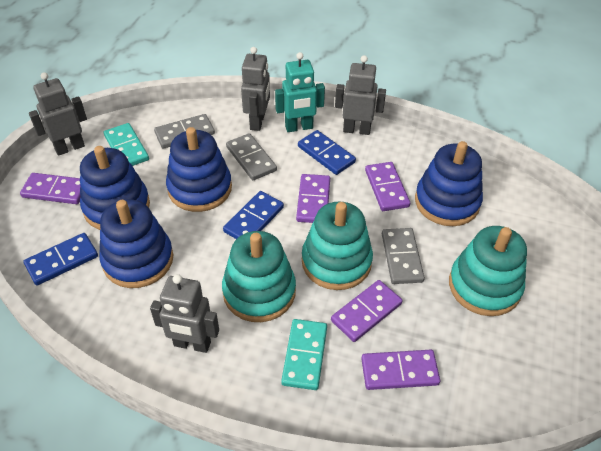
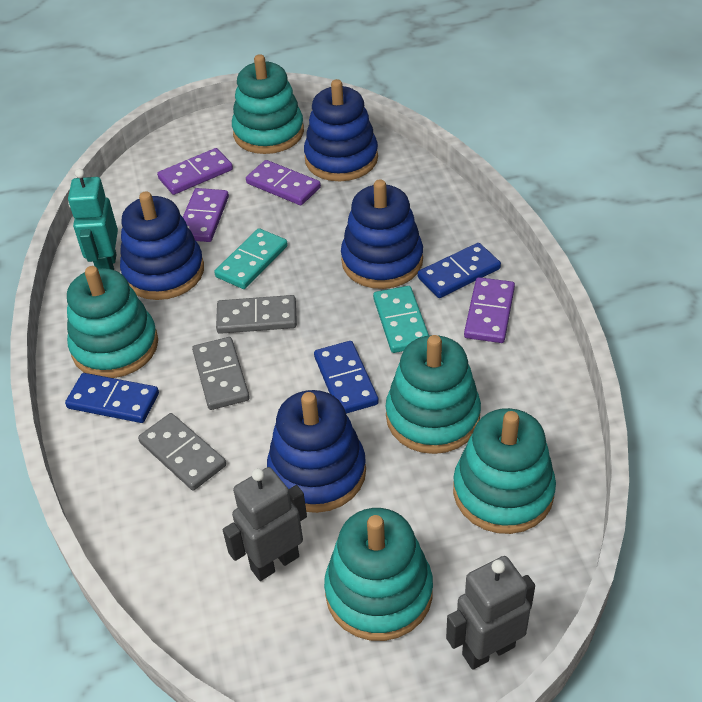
grey robot: 4 -> 2
purple domino: 5 -> 4
turquoise stacking toy: 3 -> 5

